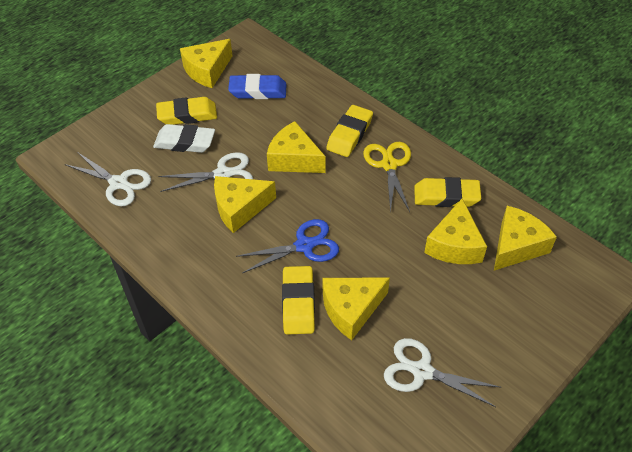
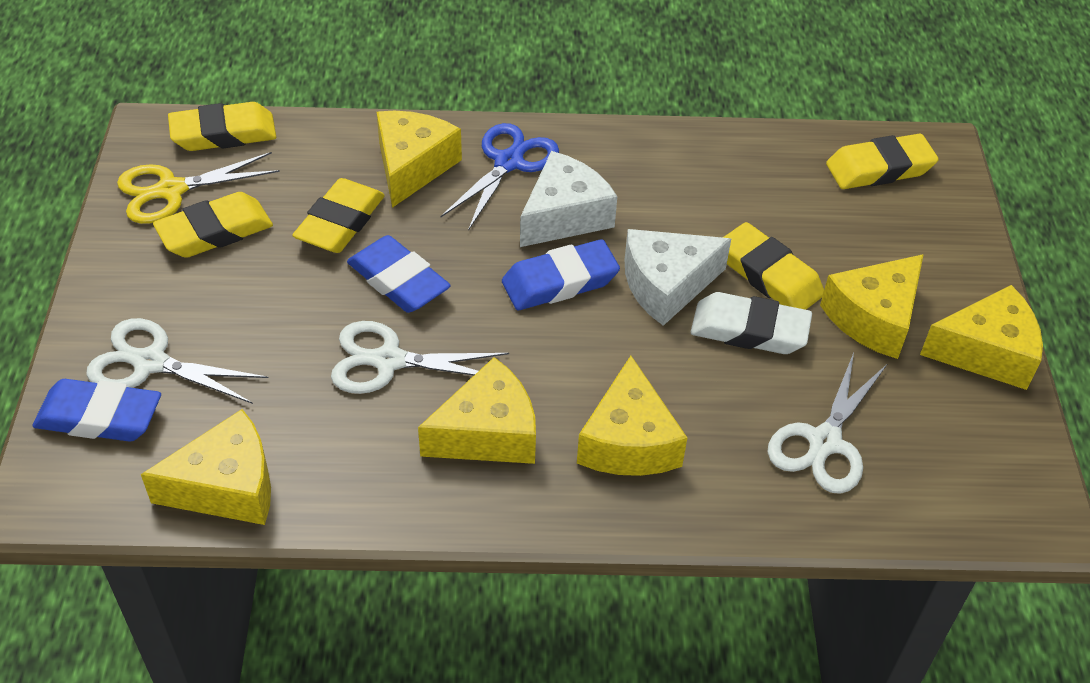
blue eraser: 1 -> 3
white cheese: 0 -> 2
yellow eraser: 4 -> 5

